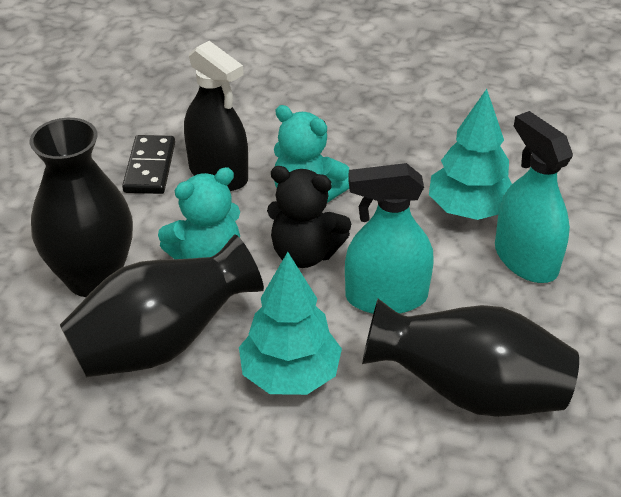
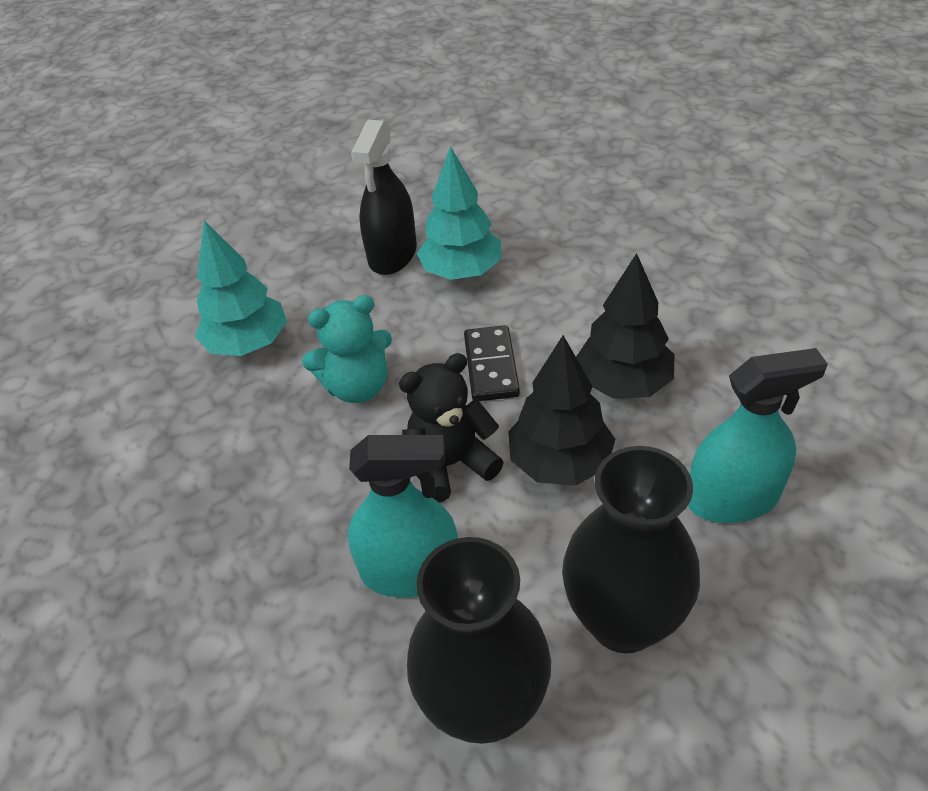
black tree: 0 -> 2
black vase: 3 -> 2
turquoise teddy bear: 2 -> 1

